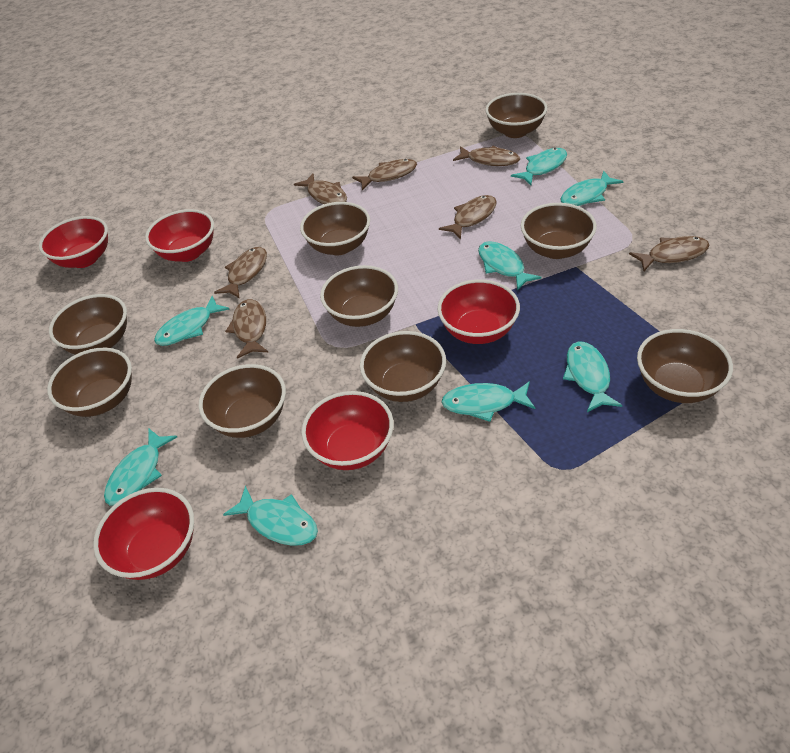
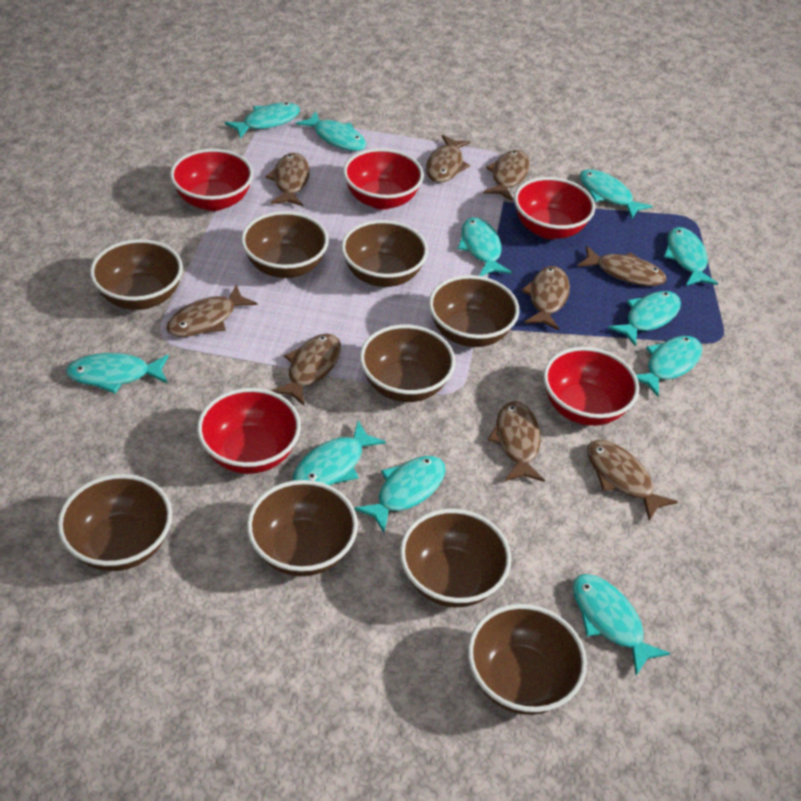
brown fish: 7 -> 9
turquoise fish: 8 -> 11

